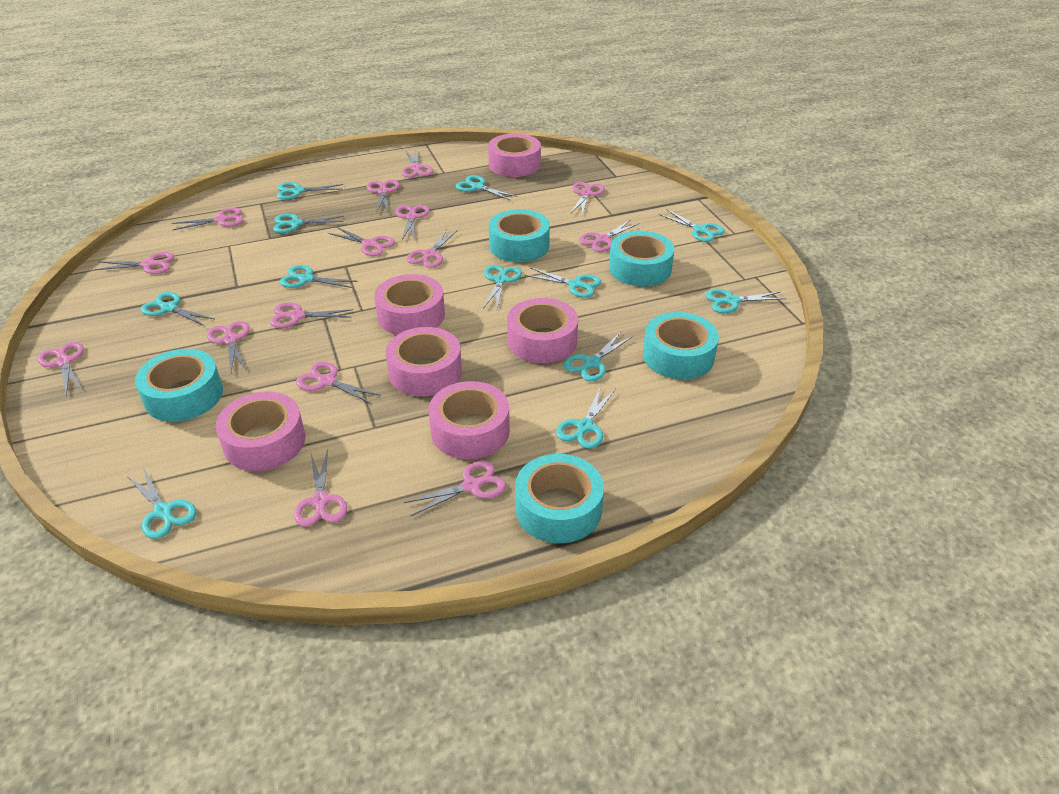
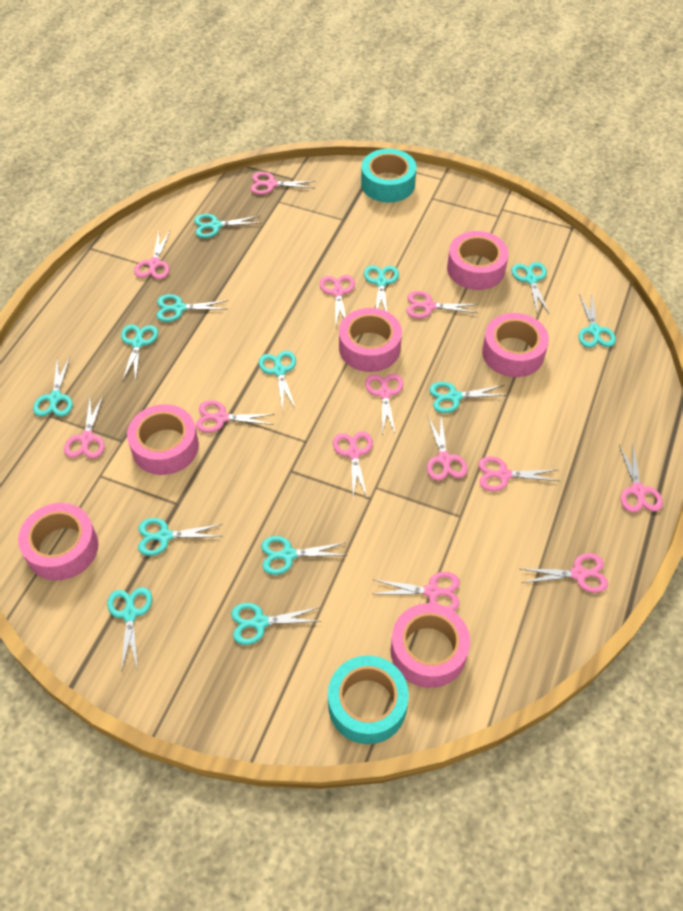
pink scissors: 15 -> 13
turquoise scissors: 12 -> 13
turquoise tape: 5 -> 2

